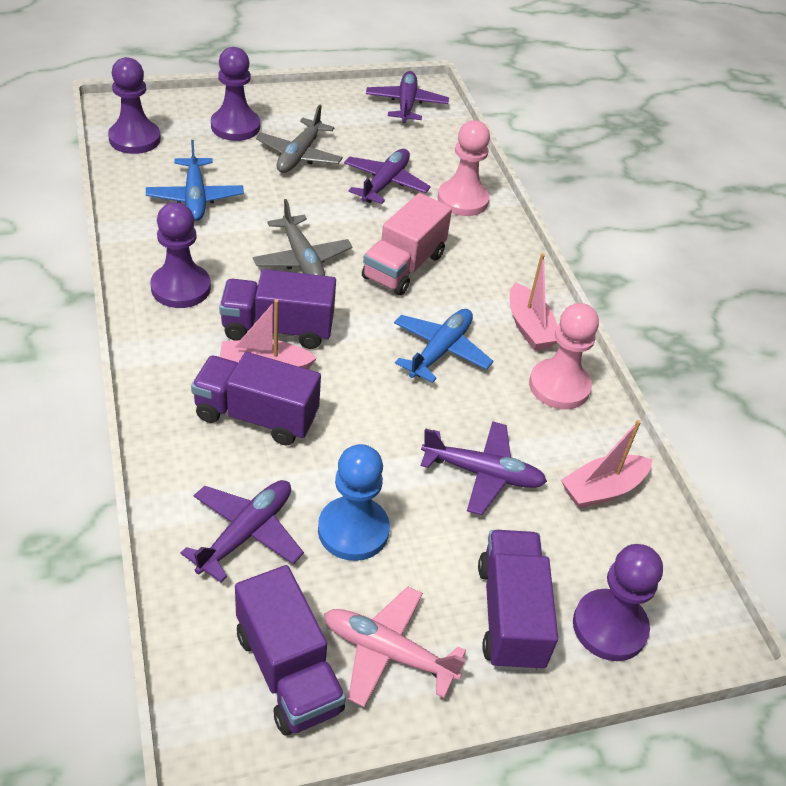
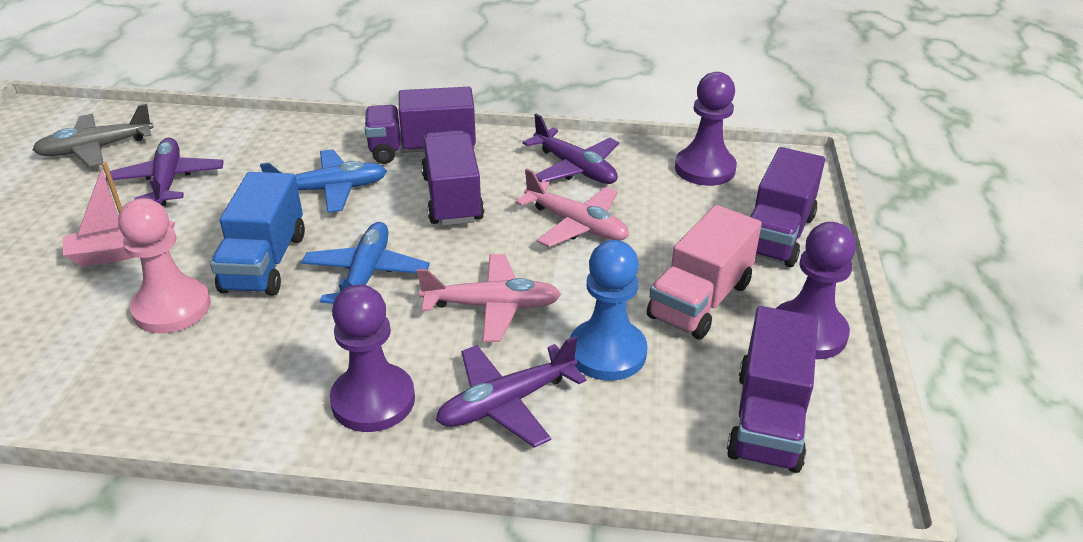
blue truck: 0 -> 1
grey plane: 2 -> 1
pink boat: 3 -> 1
pink pawn: 2 -> 1
pink plane: 1 -> 2
purple pawn: 4 -> 3
purple plane: 4 -> 3

